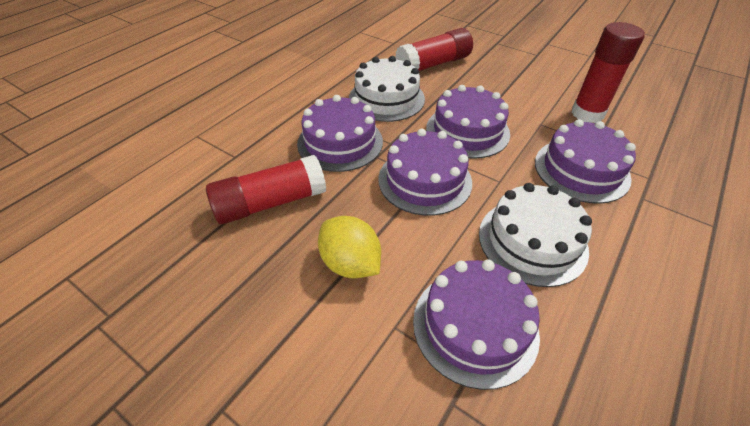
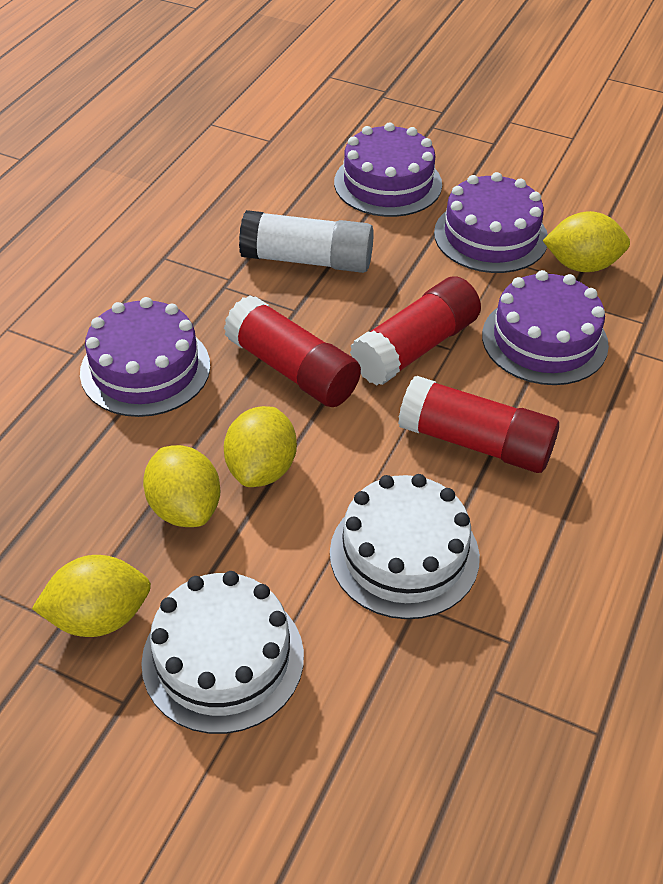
purple cake: 5 -> 4
white glue stick: 0 -> 1
yellow lemon: 1 -> 4

